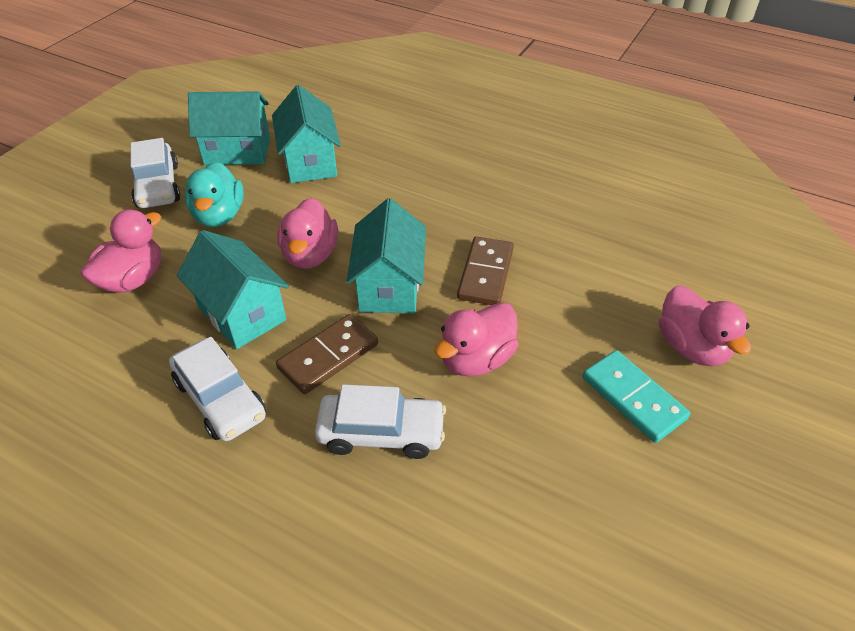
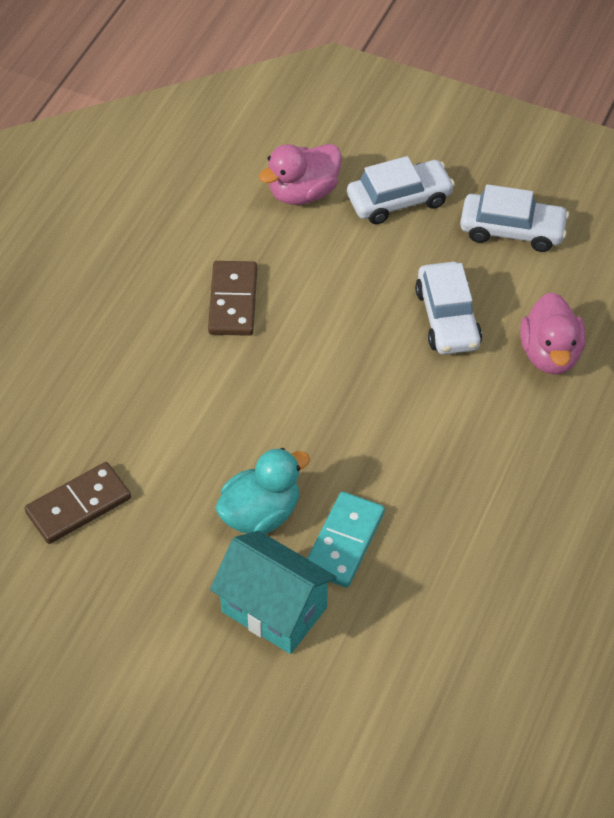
pink duck: 4 -> 2
turquoise house: 4 -> 1

